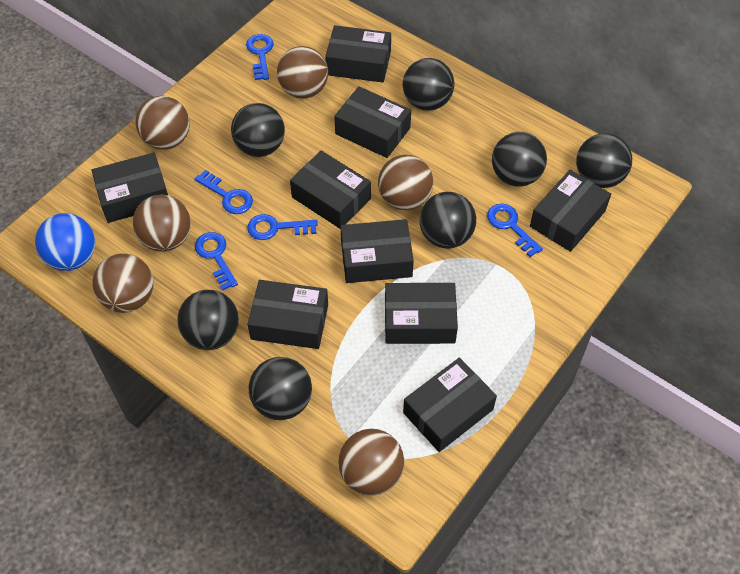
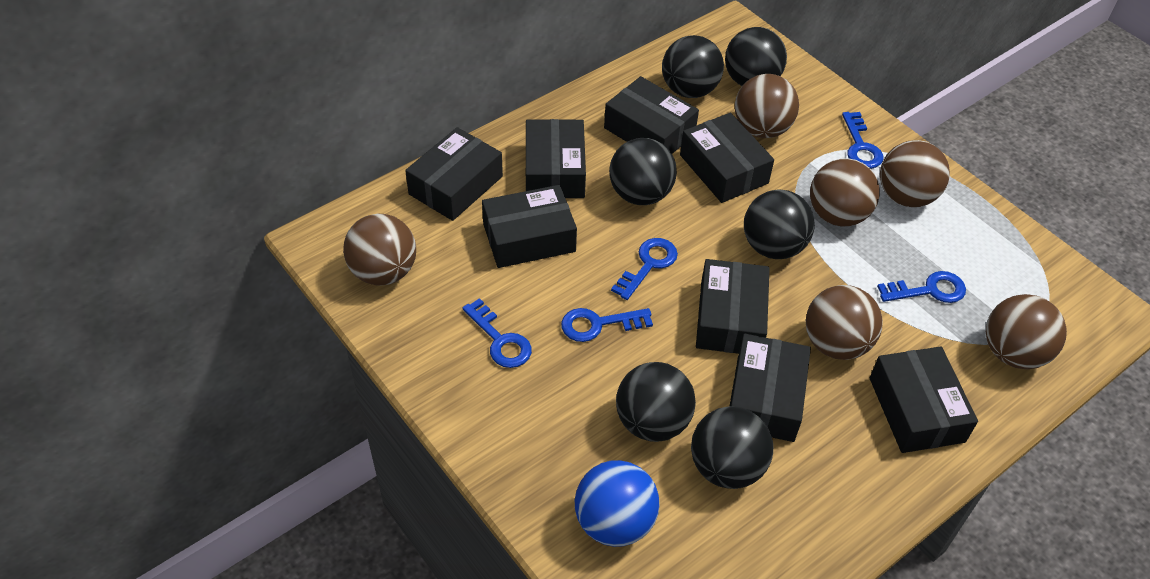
black ball: 7 -> 6
black box: 9 -> 8

